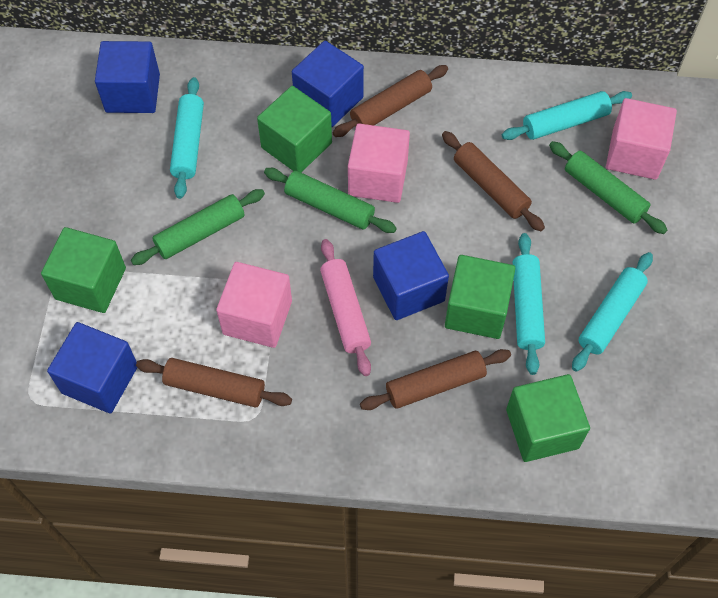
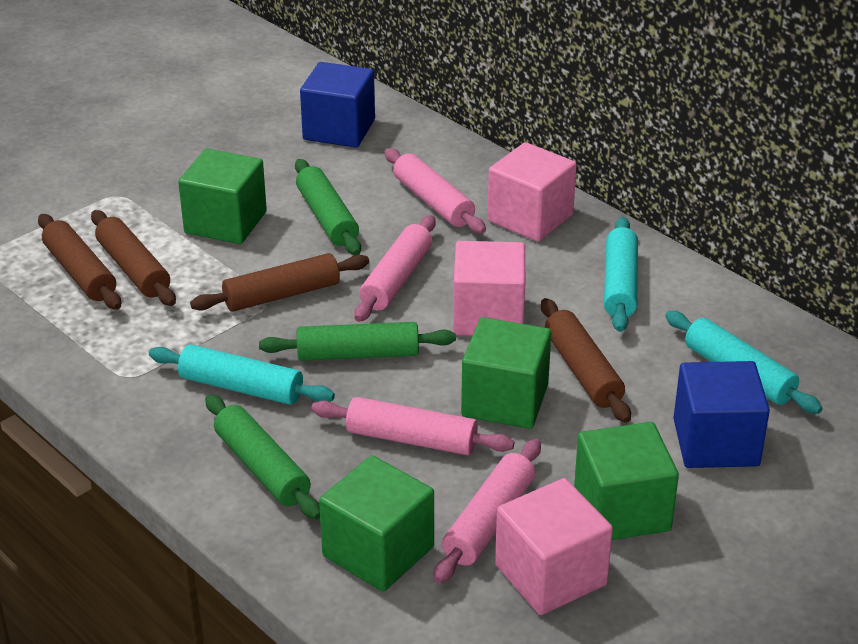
blue cube: 4 -> 2
pink rolling pin: 1 -> 4
turquoise rolling pin: 4 -> 3

